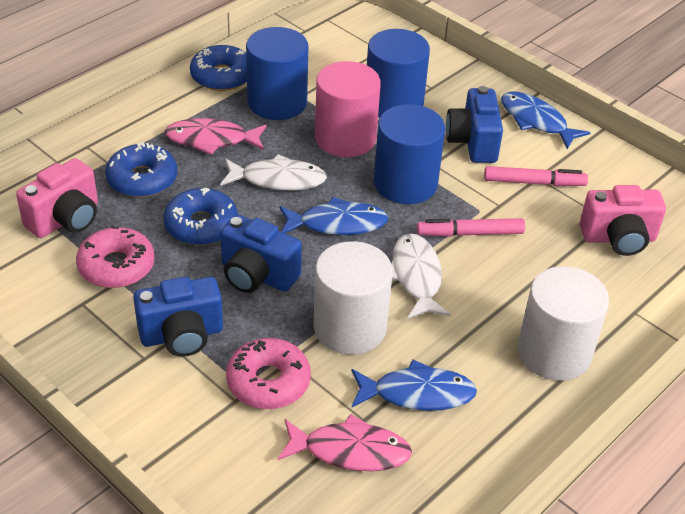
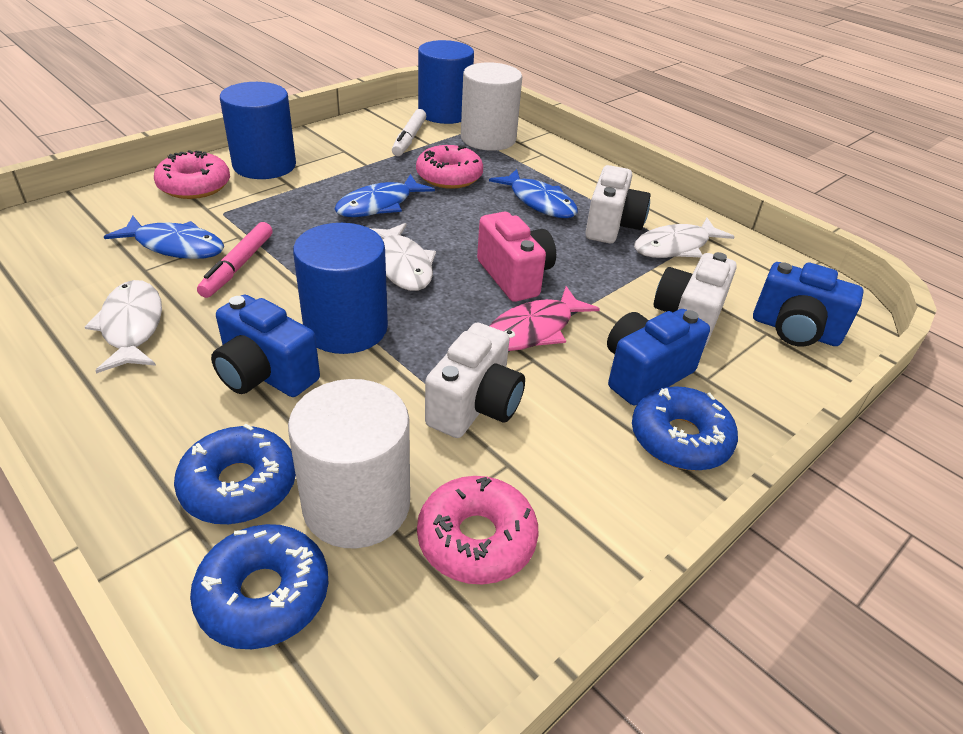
pink camera: 2 -> 1
pink cylinder: 1 -> 0
pink donut: 2 -> 3
pink fish: 2 -> 1
pink marker: 2 -> 1
white camera: 0 -> 3
white fish: 2 -> 3
white marker: 0 -> 1

